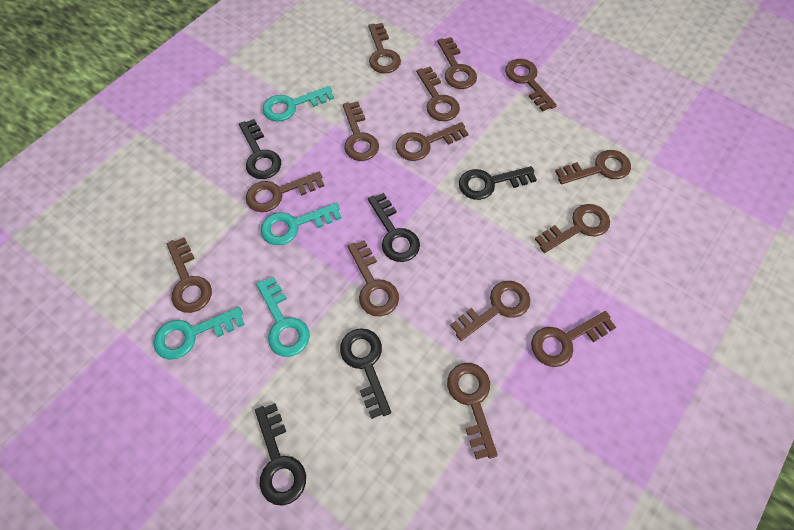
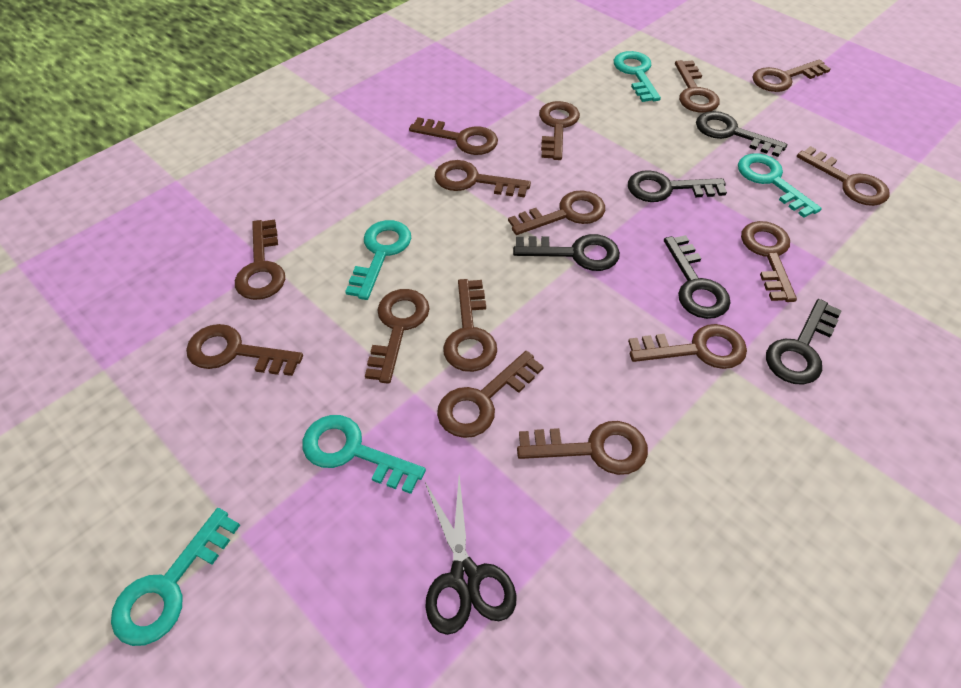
black scissors: 0 -> 1
brown key: 14 -> 15
turquoise key: 4 -> 5

